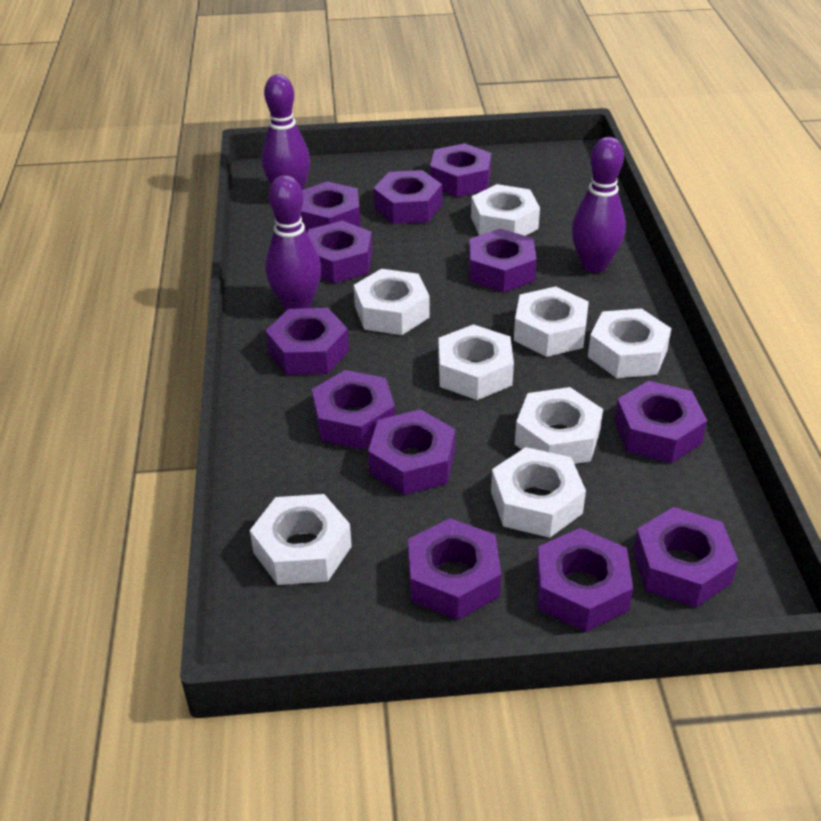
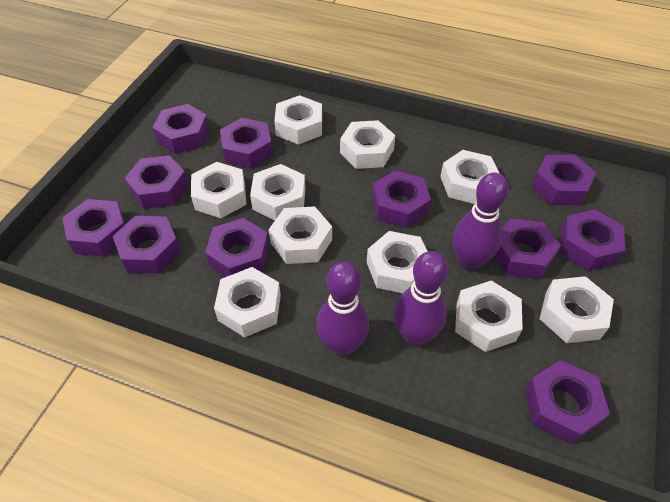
purple nut: 12 -> 11
white nut: 8 -> 10

